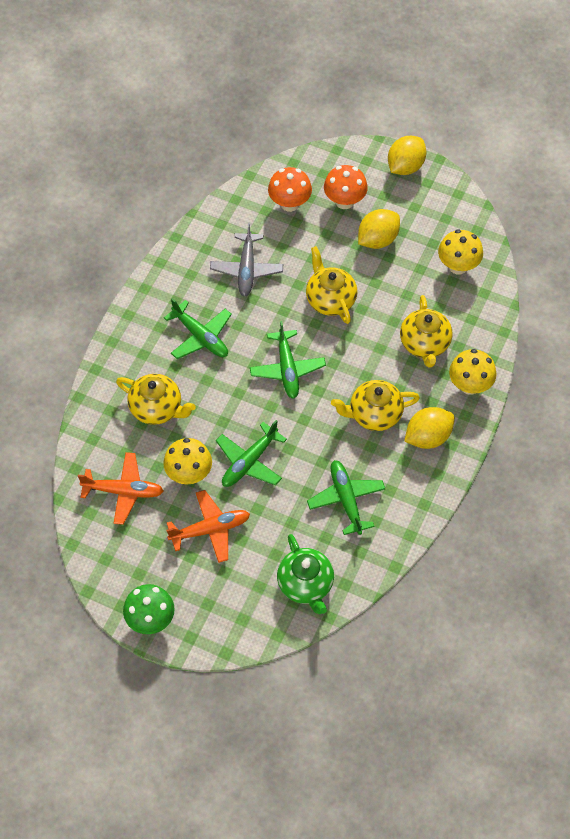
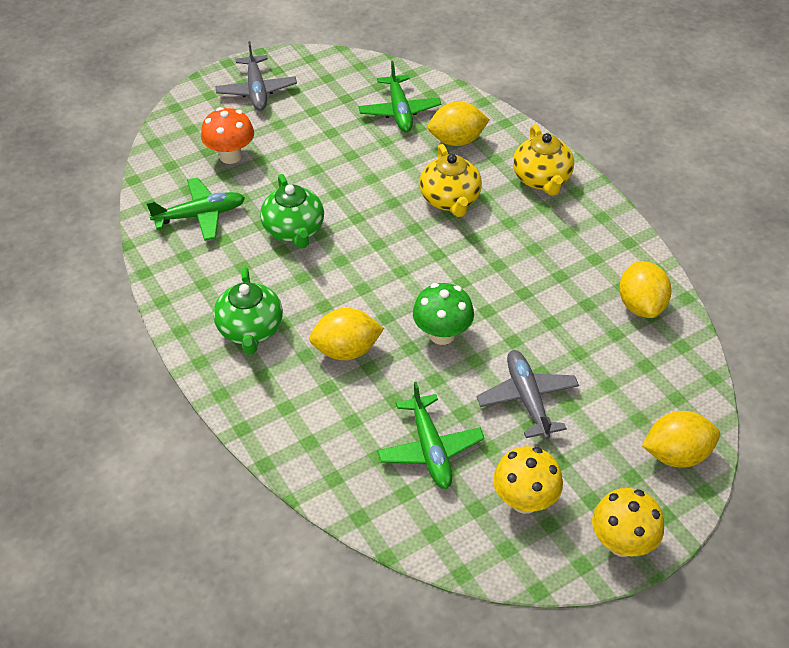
green plane: 4 -> 3
green teapot: 1 -> 2
grey plane: 1 -> 2
orange mushroom: 2 -> 1
orange plane: 2 -> 0
yellow lemon: 3 -> 4
yellow mushroom: 3 -> 2
yellow teapot: 4 -> 2

